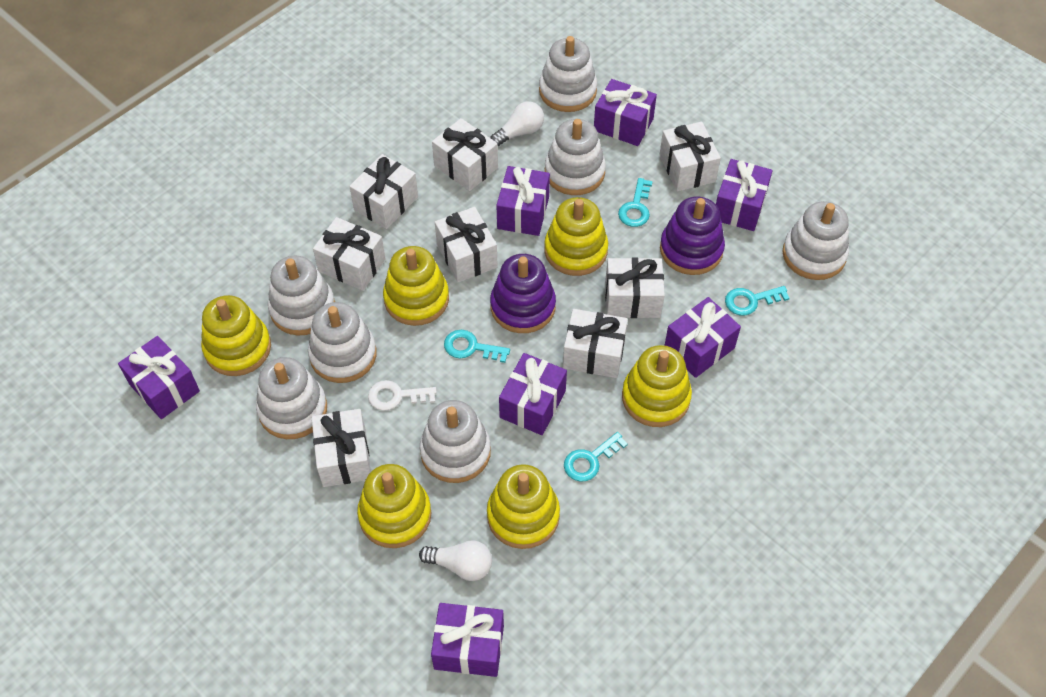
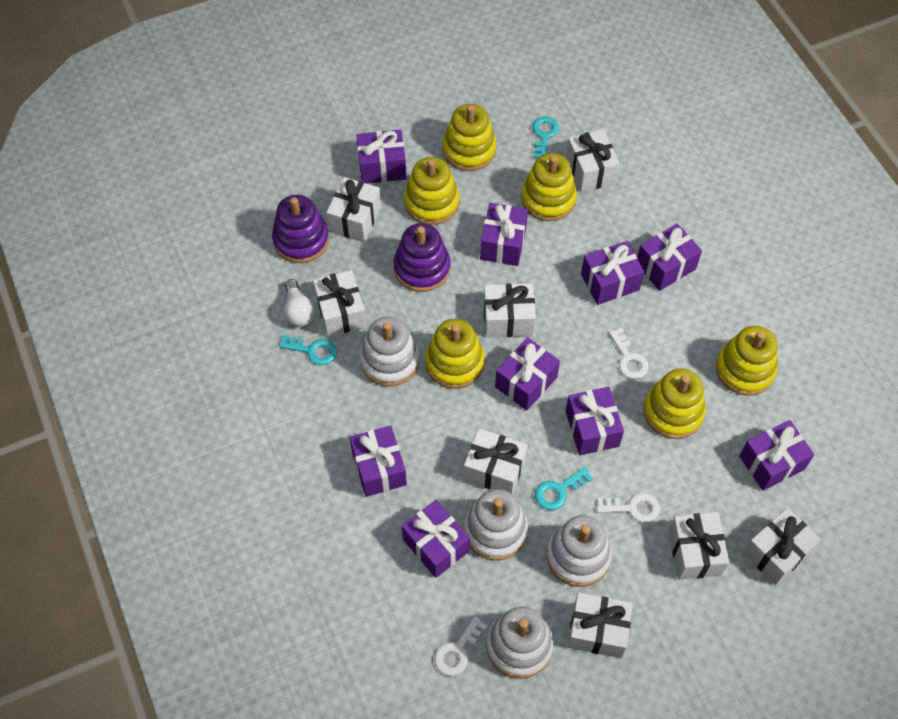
purple gift: 7 -> 9
turquoise key: 4 -> 3
white key: 1 -> 3
white light bulb: 2 -> 1
white stacking toy: 7 -> 4

